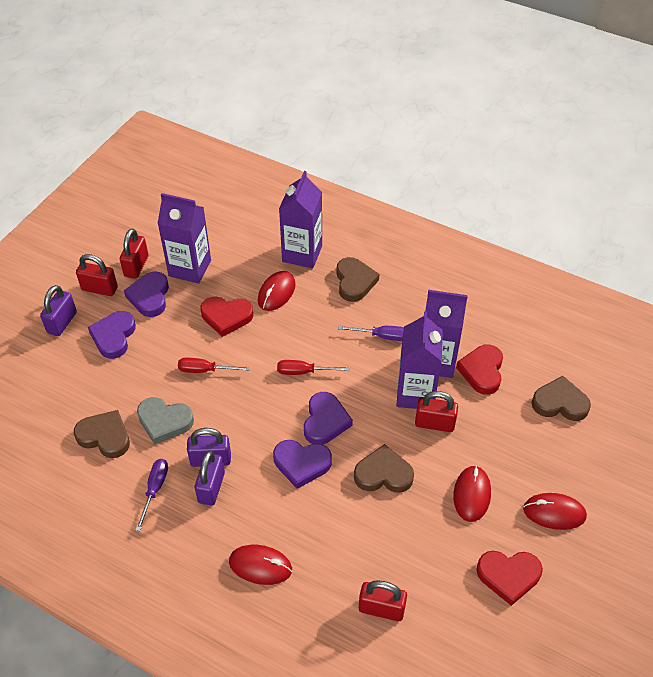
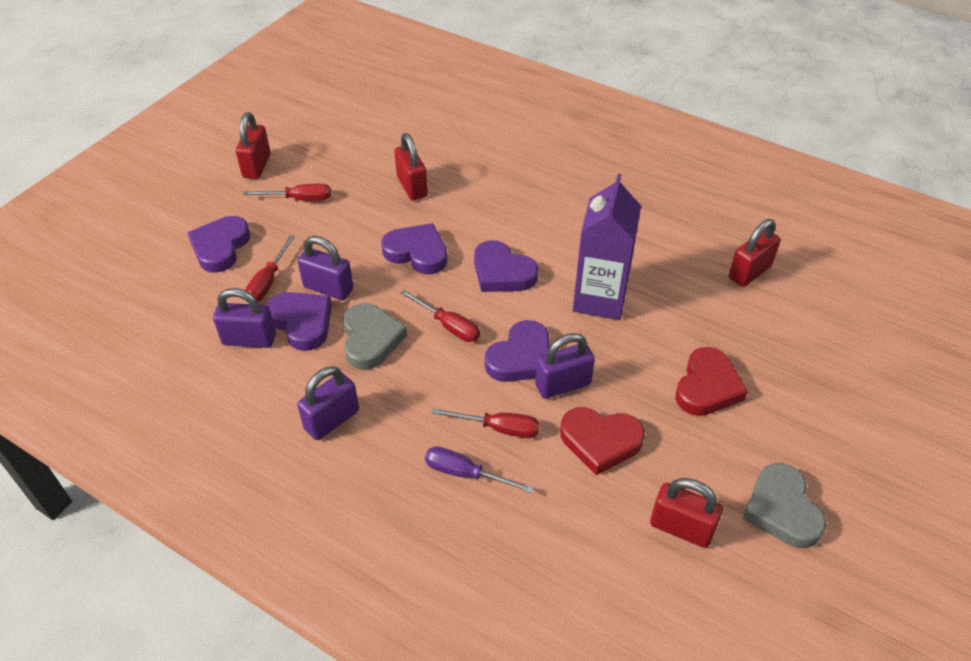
brown heart: 4 -> 0
grey heart: 1 -> 2
purple carton: 4 -> 1
purple heart: 4 -> 5
purple padlock: 3 -> 4
purple screwdriver: 2 -> 1
red heart: 3 -> 2
red mouse: 4 -> 0
red screwdriver: 2 -> 4

